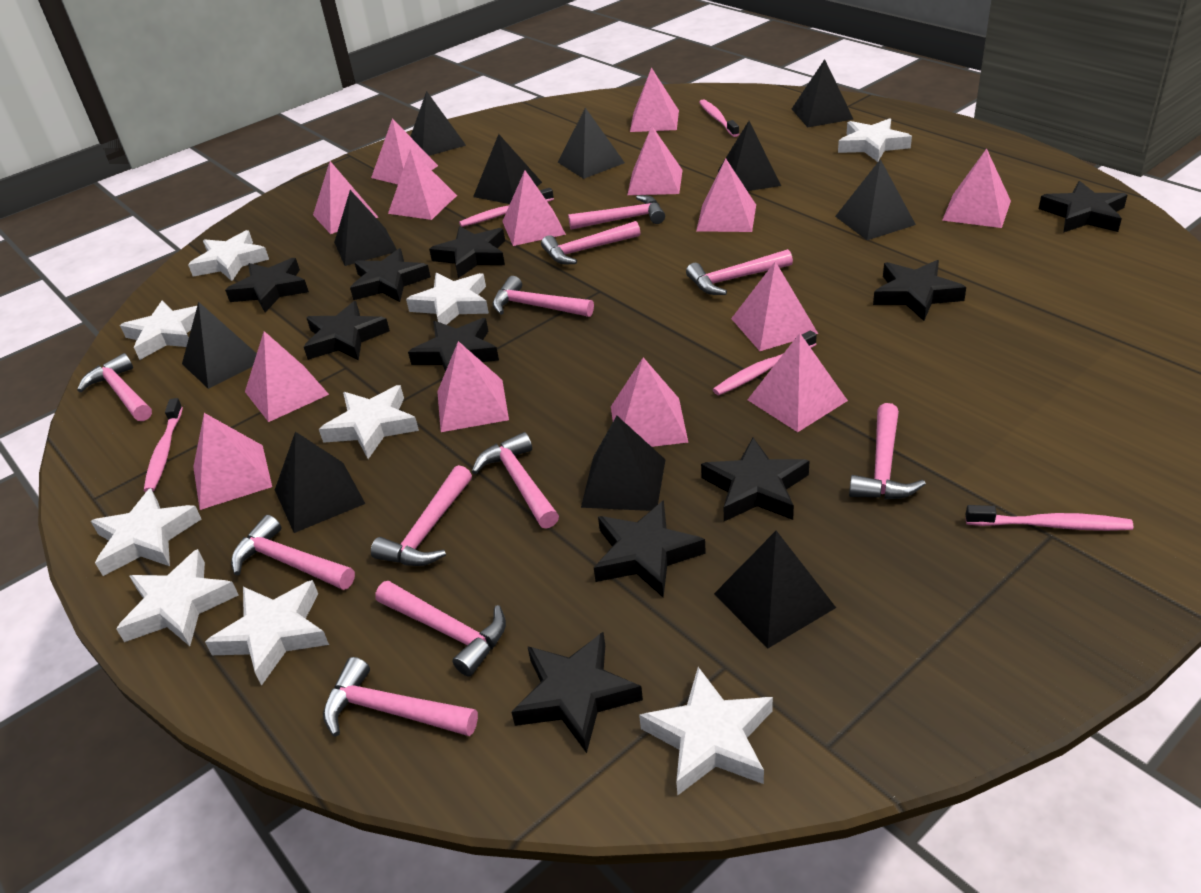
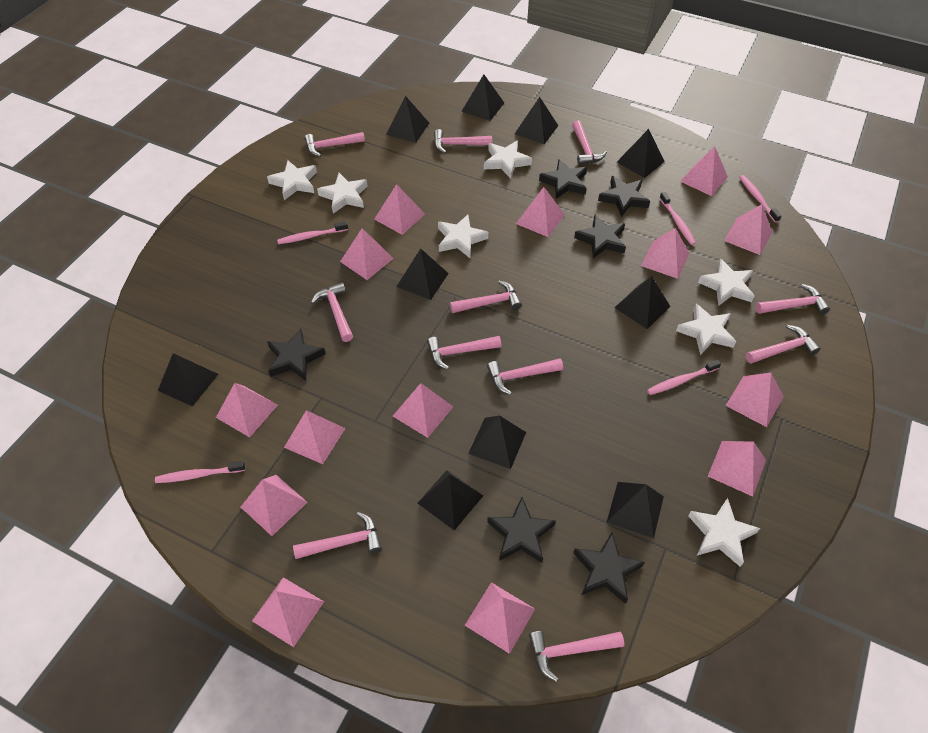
black pyramid: 11 -> 10
black star: 10 -> 6
white star: 9 -> 7

